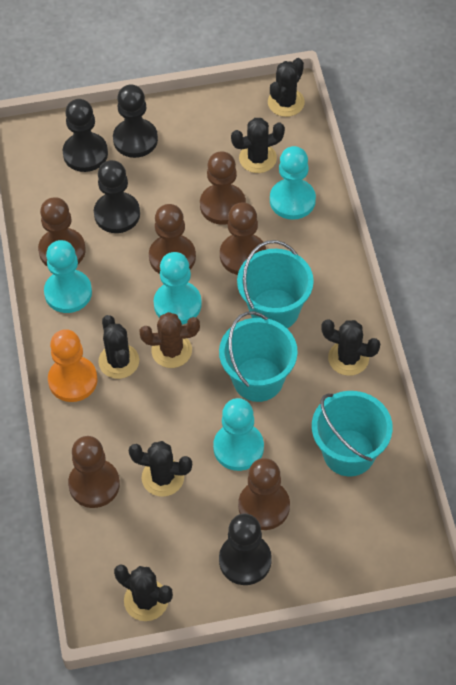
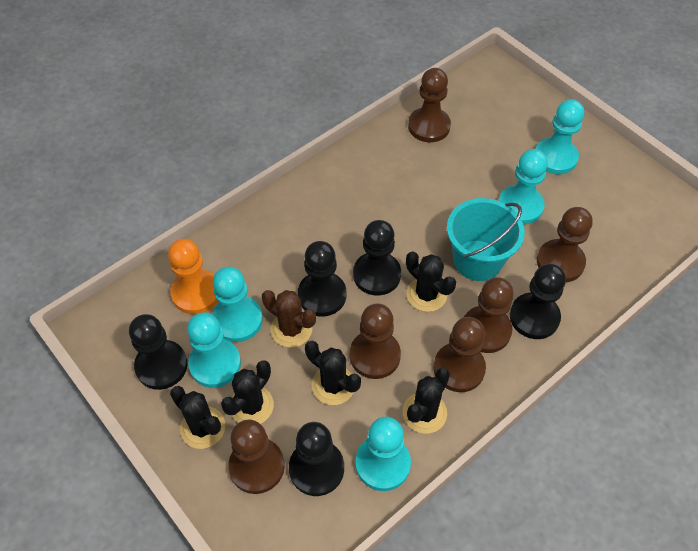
black cactus: 6 -> 5
black pawn: 4 -> 5
turquoise bucket: 3 -> 1
turquoise pawn: 4 -> 5

